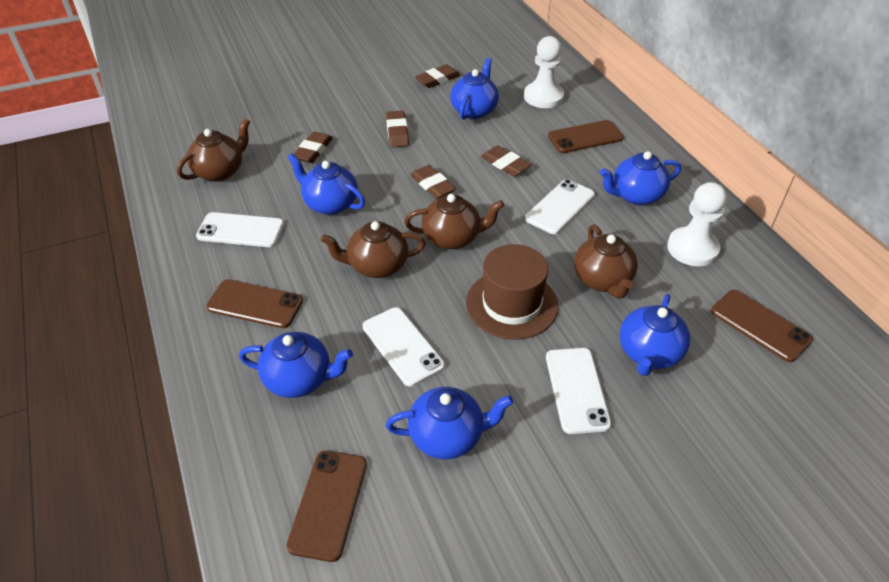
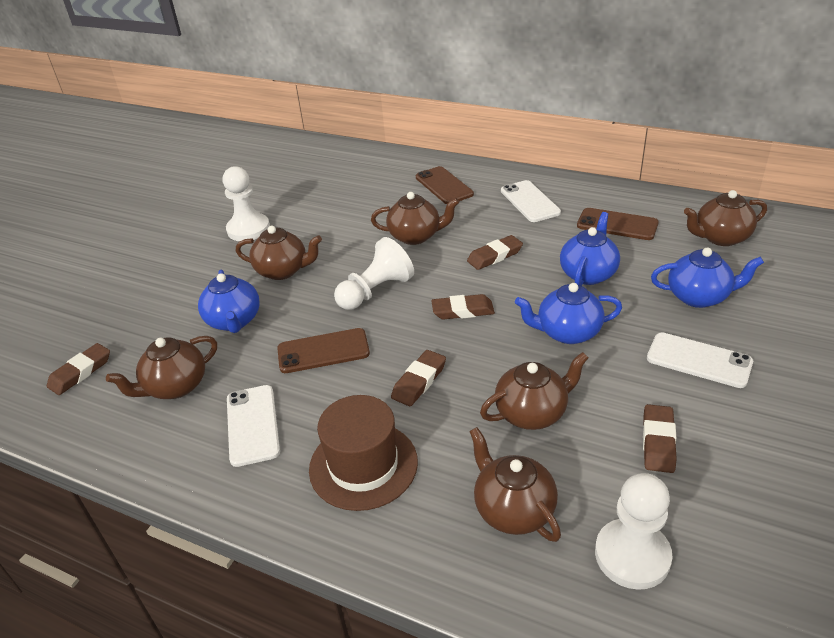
blue teapot: 6 -> 4
brown phone: 4 -> 3
brown teapot: 4 -> 6
white pawn: 2 -> 3
white phone: 4 -> 3

